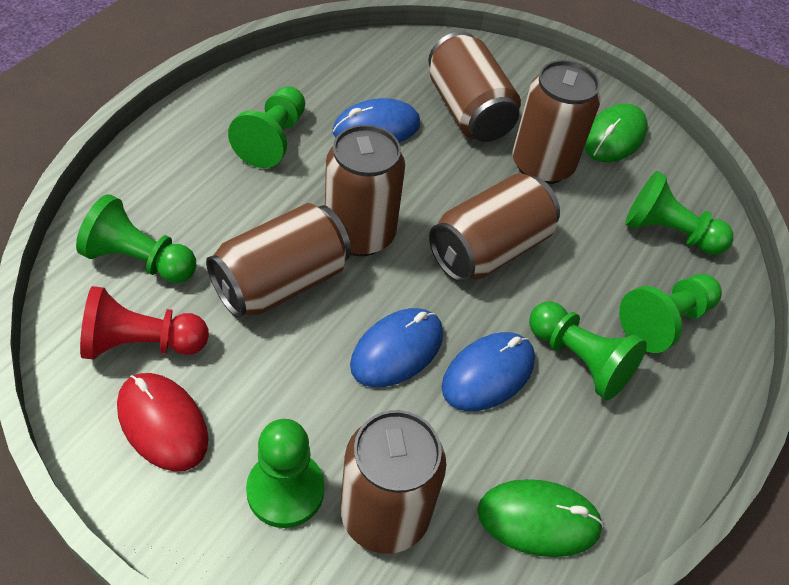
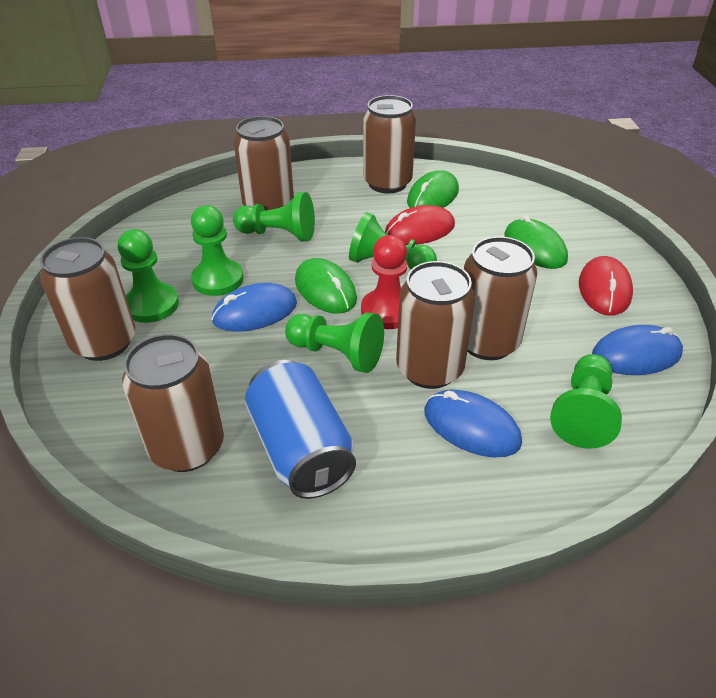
blue can: 0 -> 1
green mouse: 2 -> 3
red mouse: 1 -> 2

